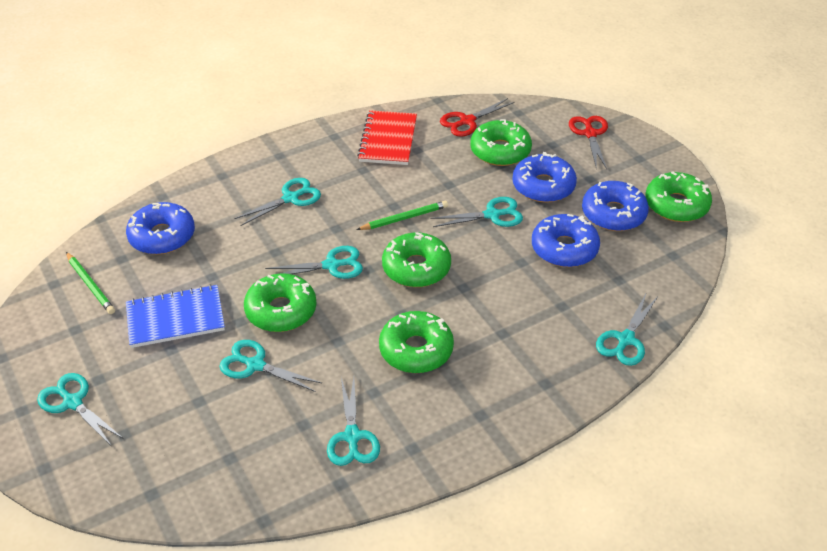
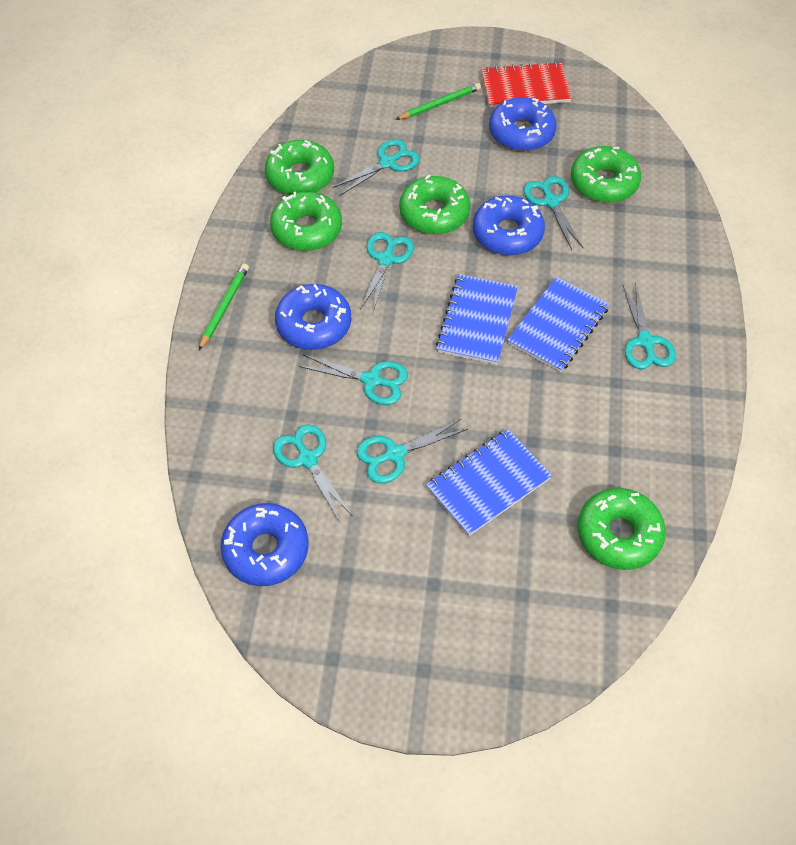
blue notebook: 1 -> 3
red scissors: 2 -> 0

